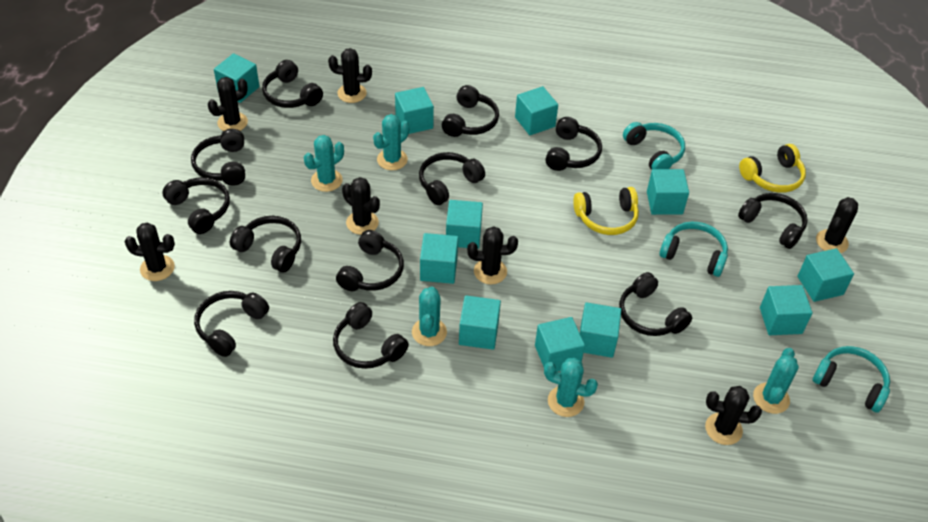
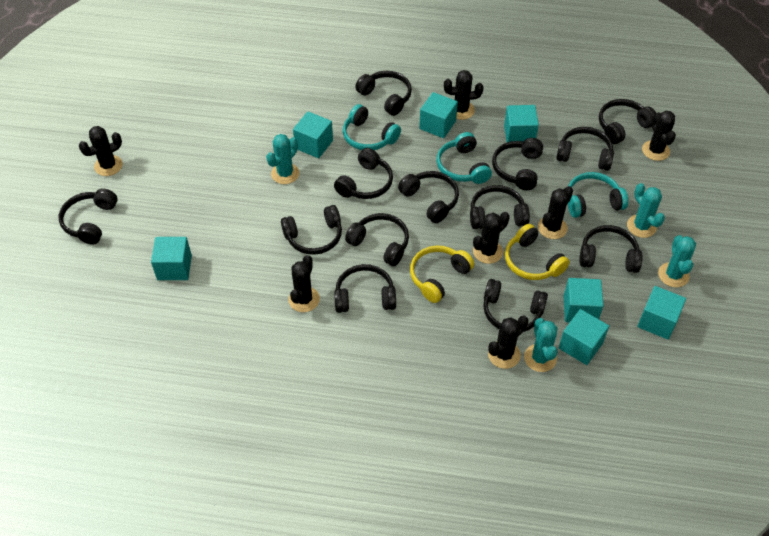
black headphones: 12 -> 13
turquoise cactus: 5 -> 4
turquoise cube: 11 -> 7

